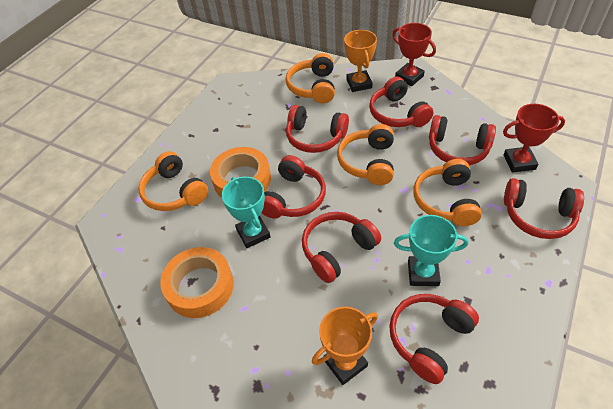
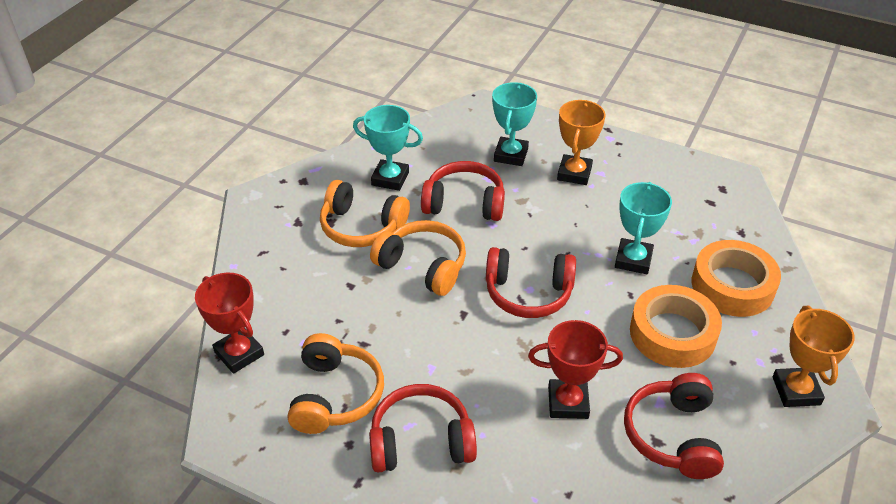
orange headphones: 4 -> 3
red headphones: 7 -> 4
turquoise trophy: 2 -> 3

